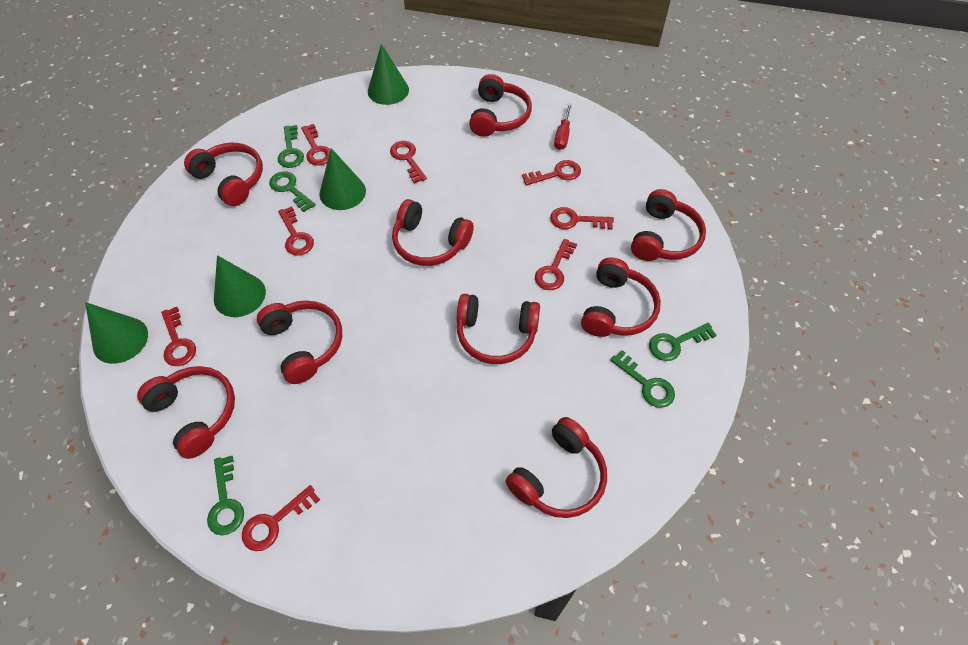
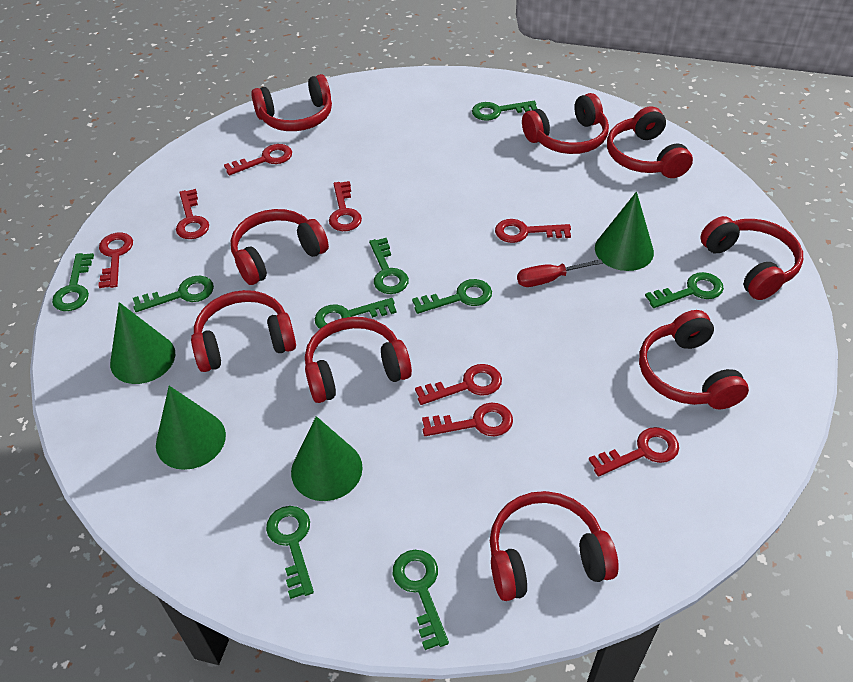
green key: 5 -> 9

